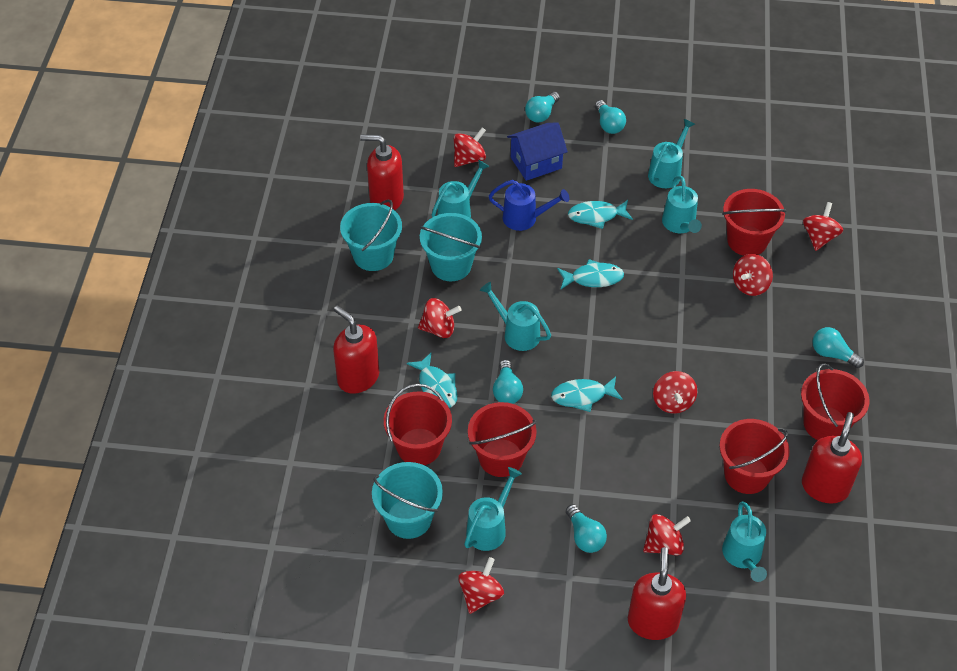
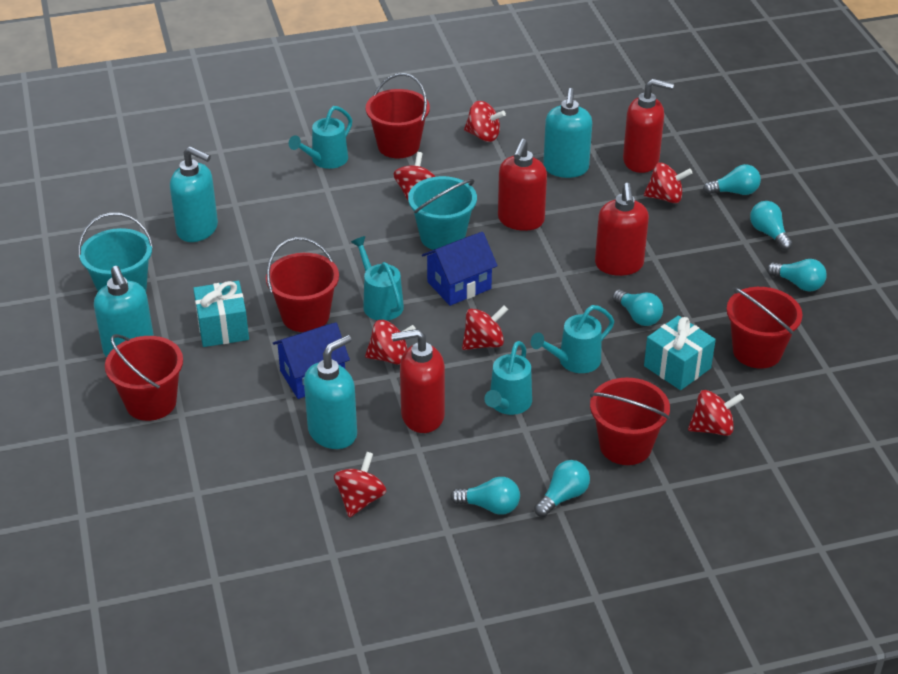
blue house: 1 -> 2
blue watering can: 1 -> 0
turquoise bucket: 3 -> 2
turquoise fish: 4 -> 0
turquoise gift: 0 -> 2
turquoise light bulb: 5 -> 6
turquoise soap dispenser: 0 -> 4
turquoise watering can: 6 -> 4

